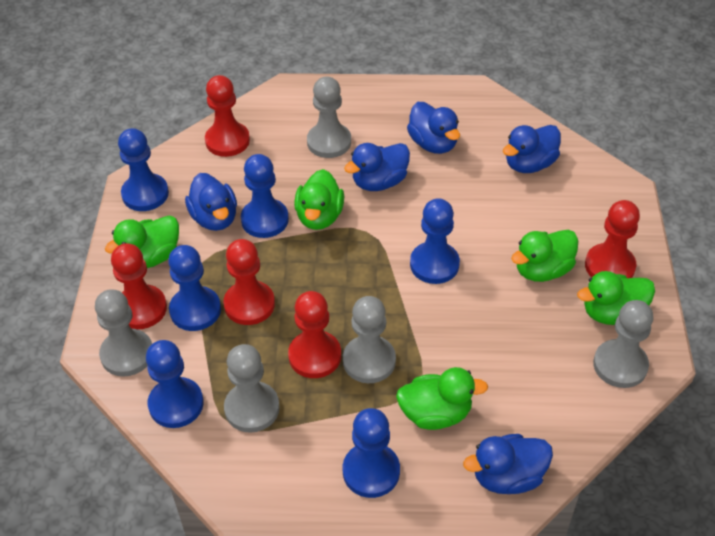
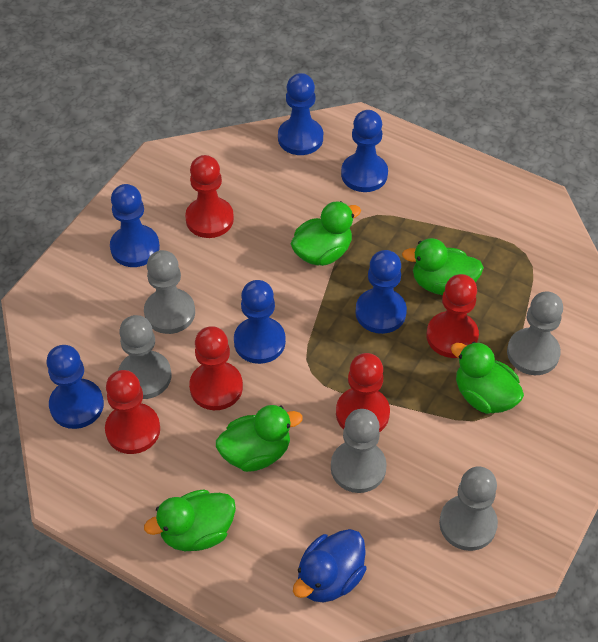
blue duck: 5 -> 1

